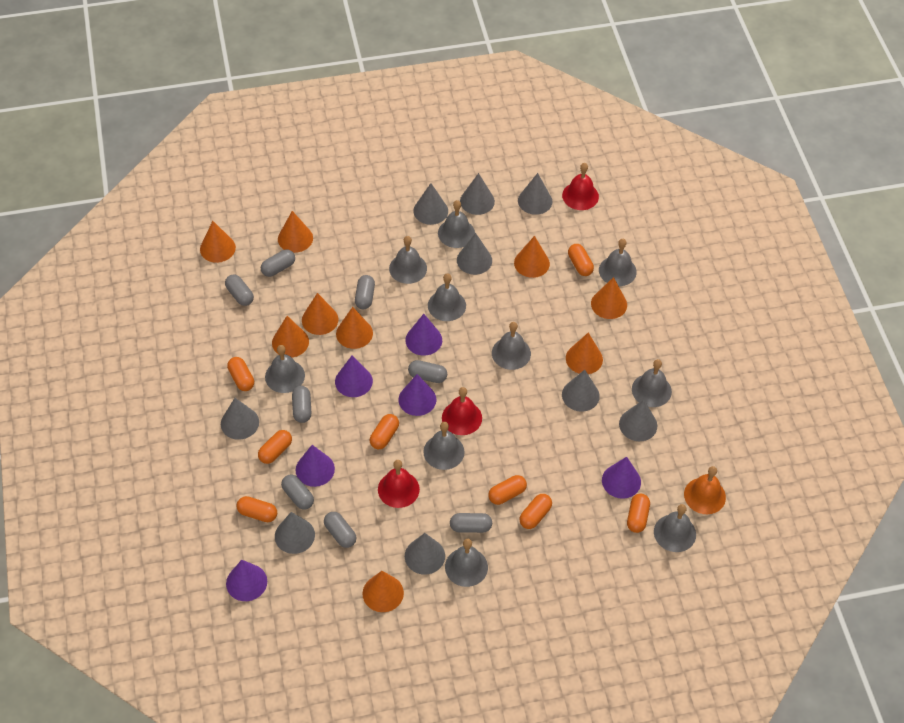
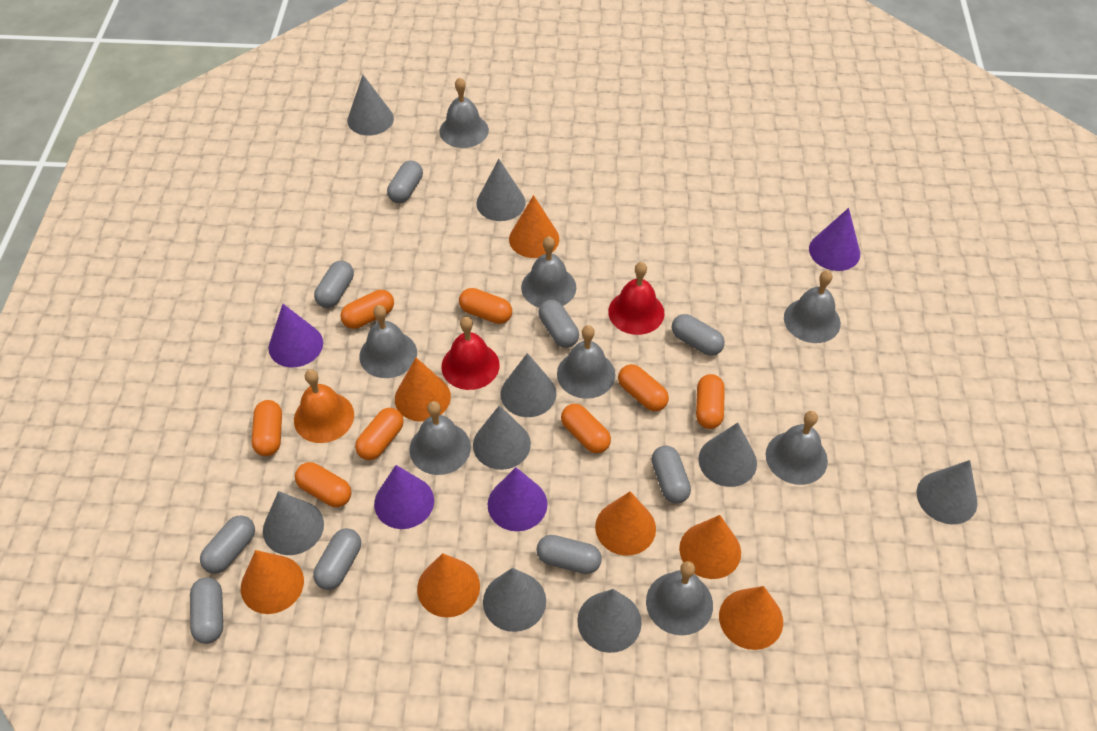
grey bell: 10 -> 8
grey capsule: 8 -> 9
orange cone: 9 -> 7
purple cone: 6 -> 4
red bell: 3 -> 2

